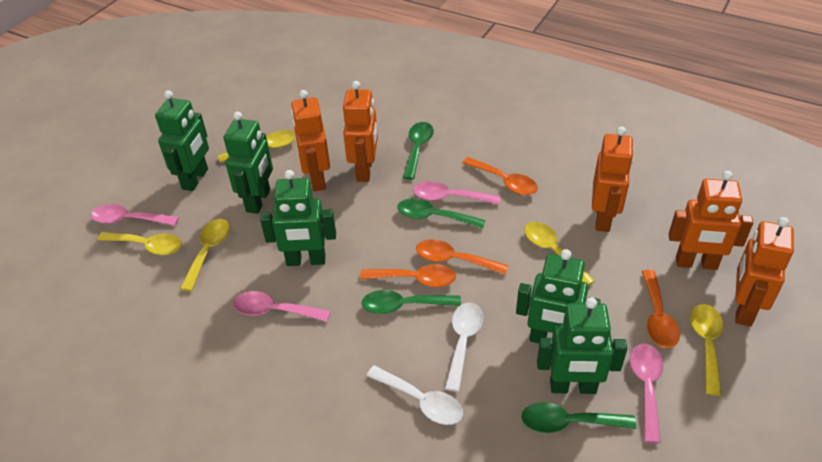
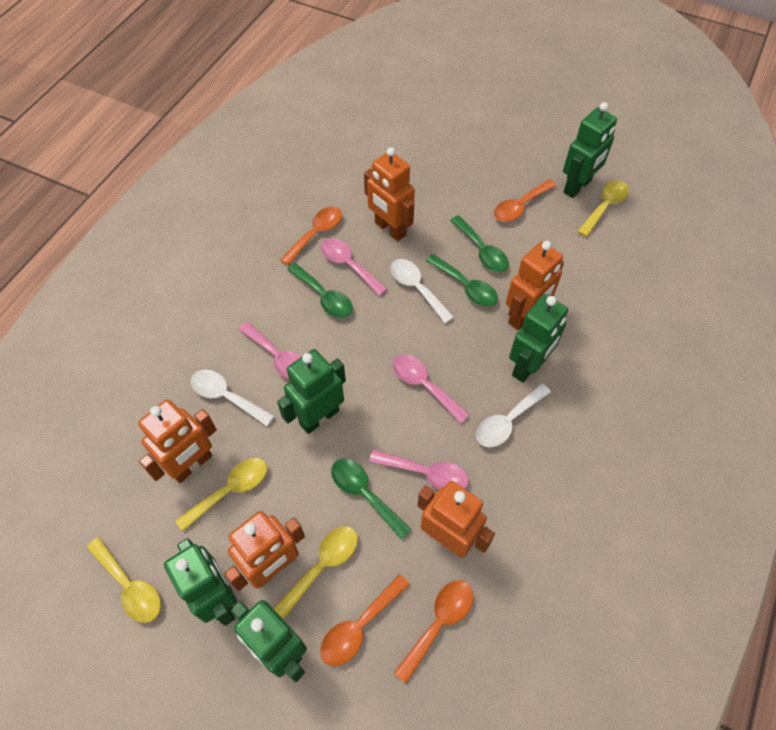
white spoon: 2 -> 3
yellow spoon: 5 -> 4

